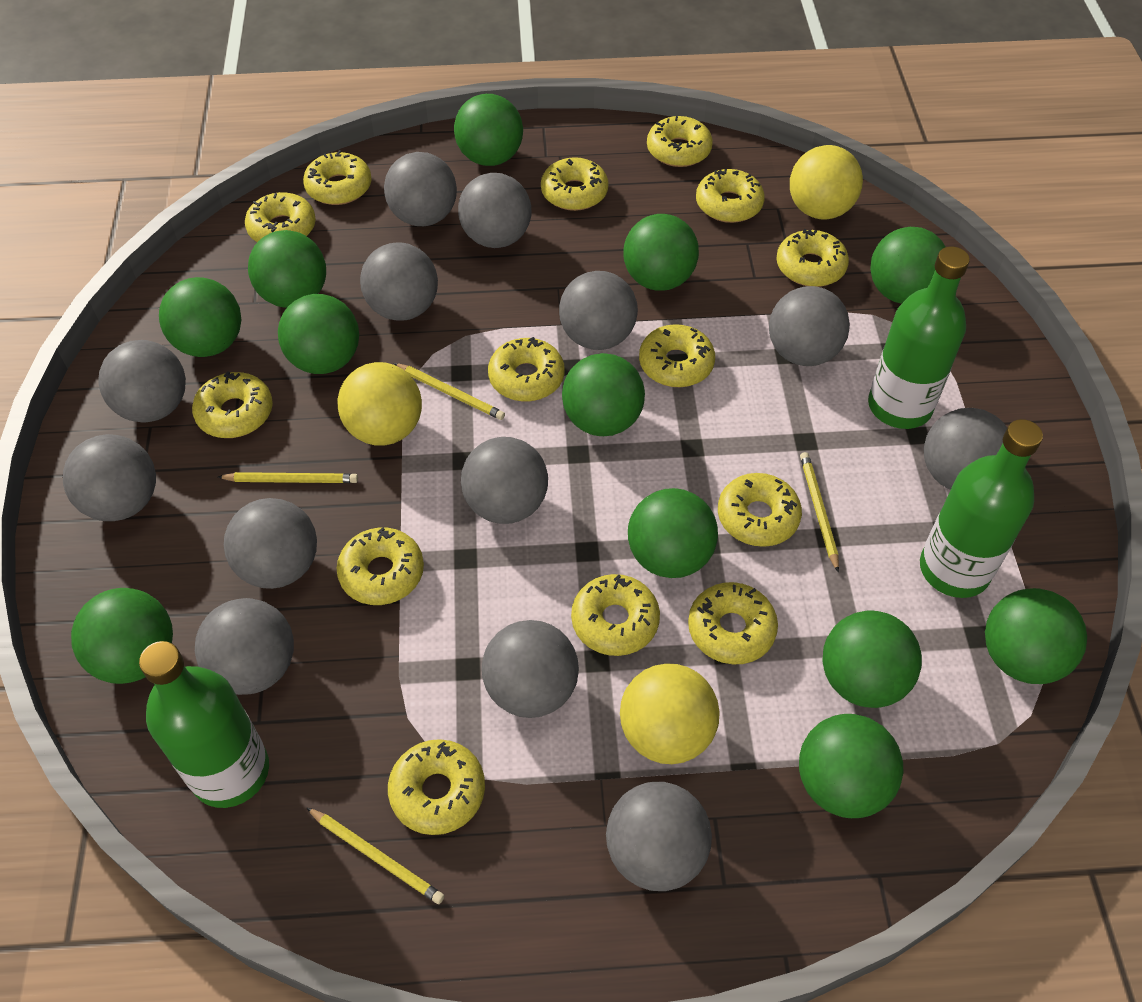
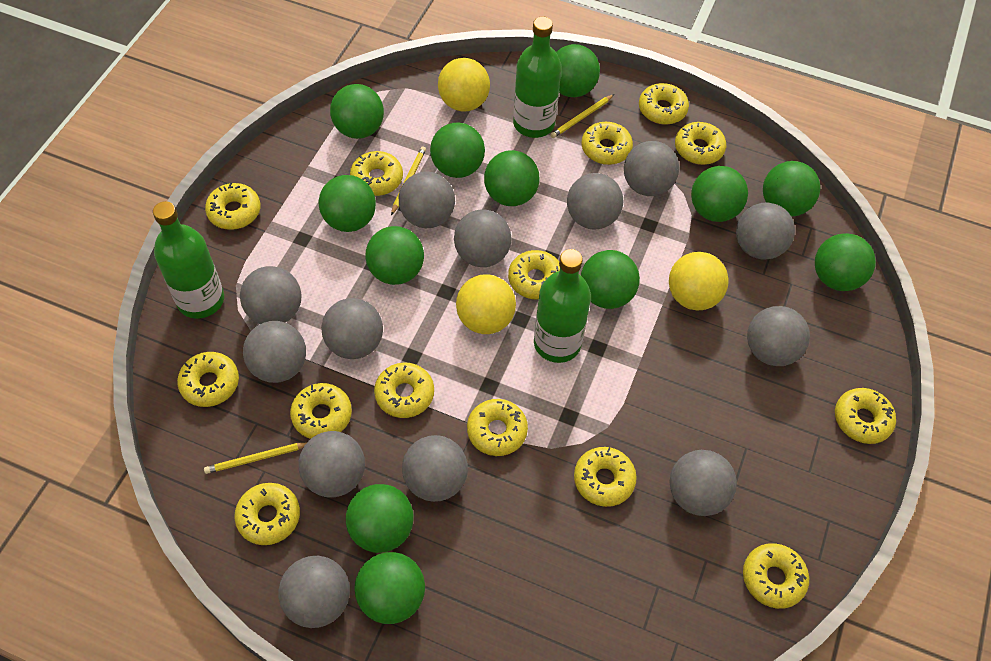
yellow pencil: 4 -> 3

